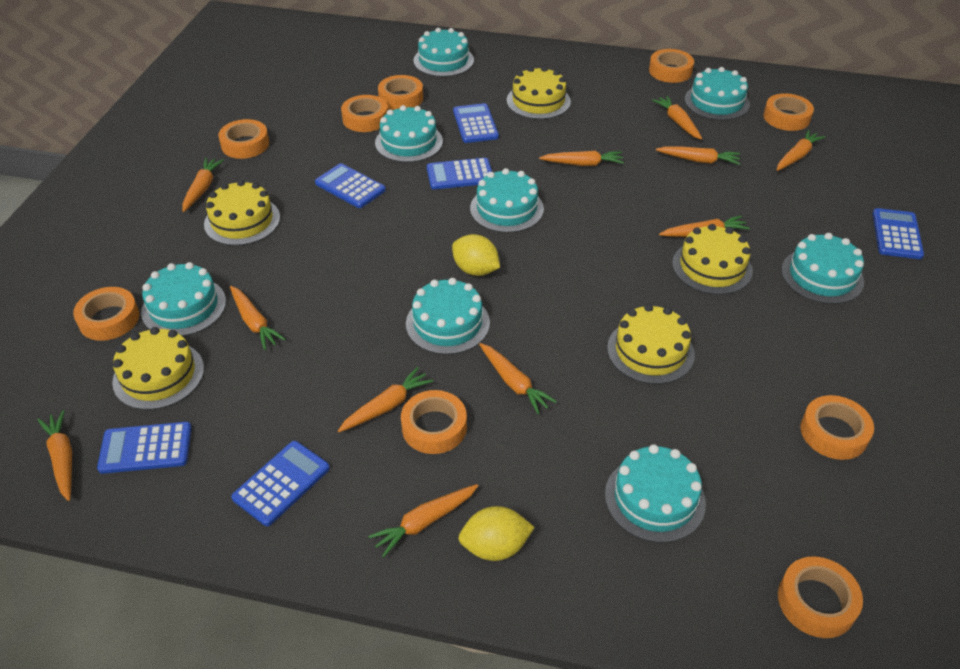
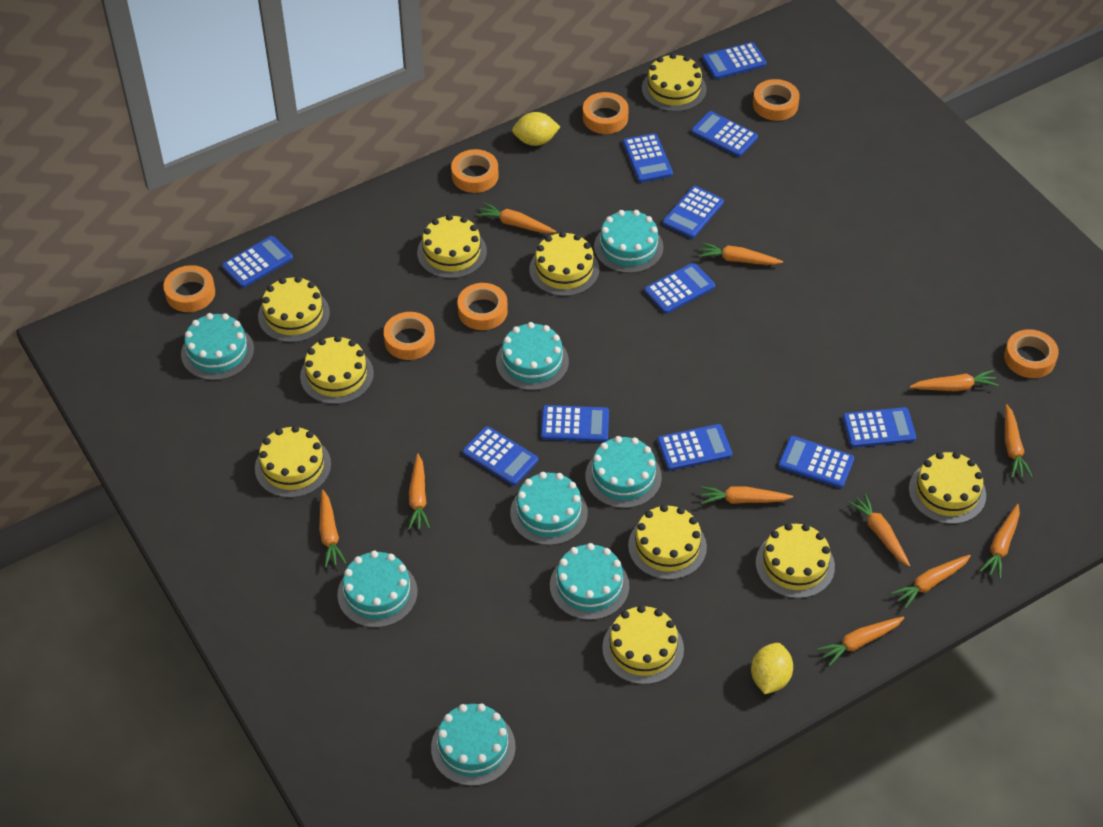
blue calculator: 6 -> 11
orange tape: 9 -> 7
yellow cake: 5 -> 10

